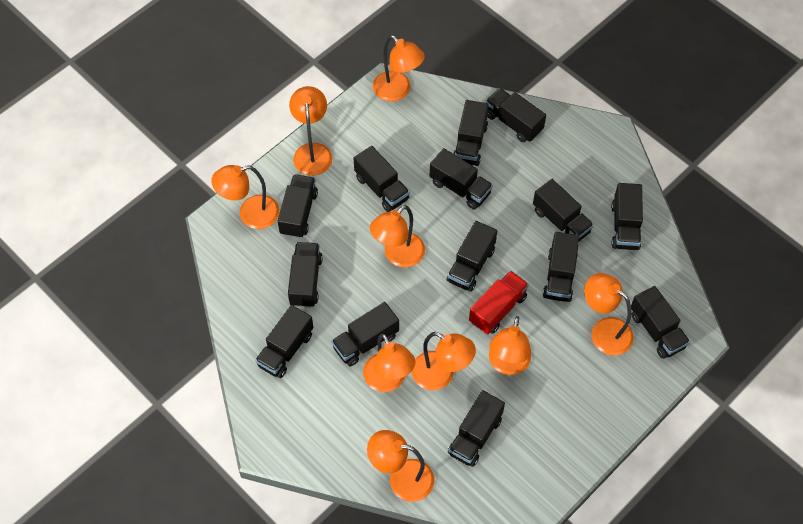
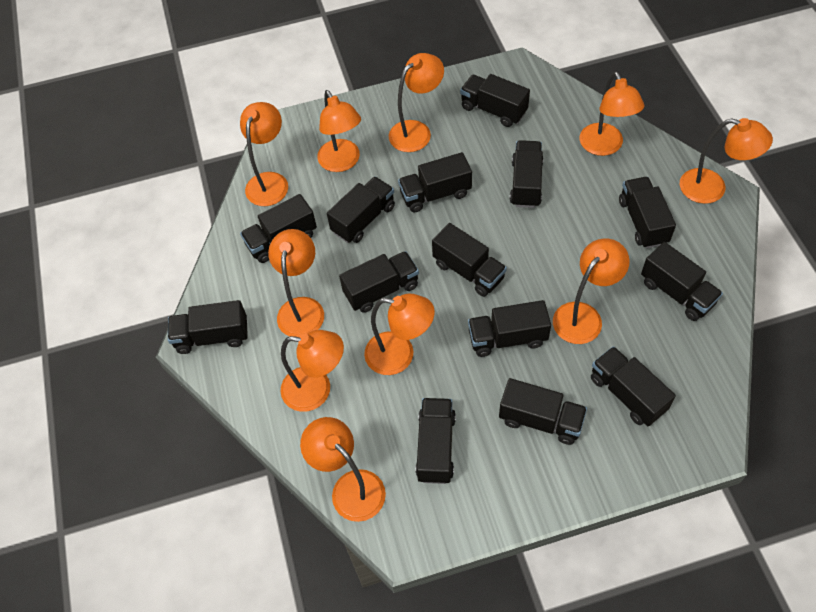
orange lamp: 9 -> 10
red truck: 1 -> 0

